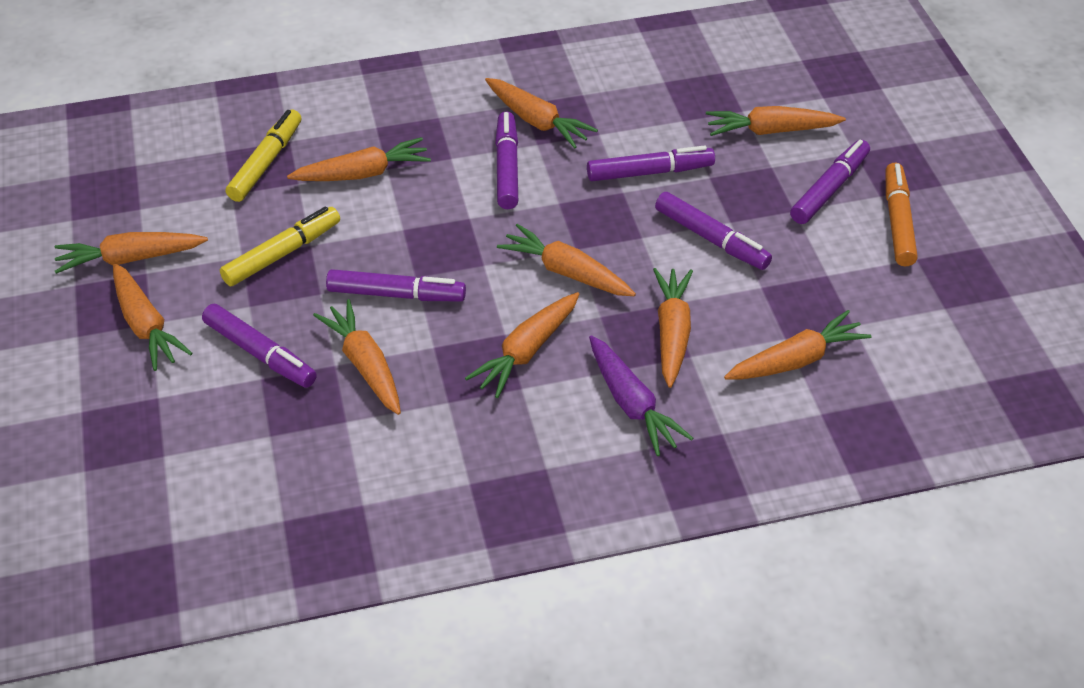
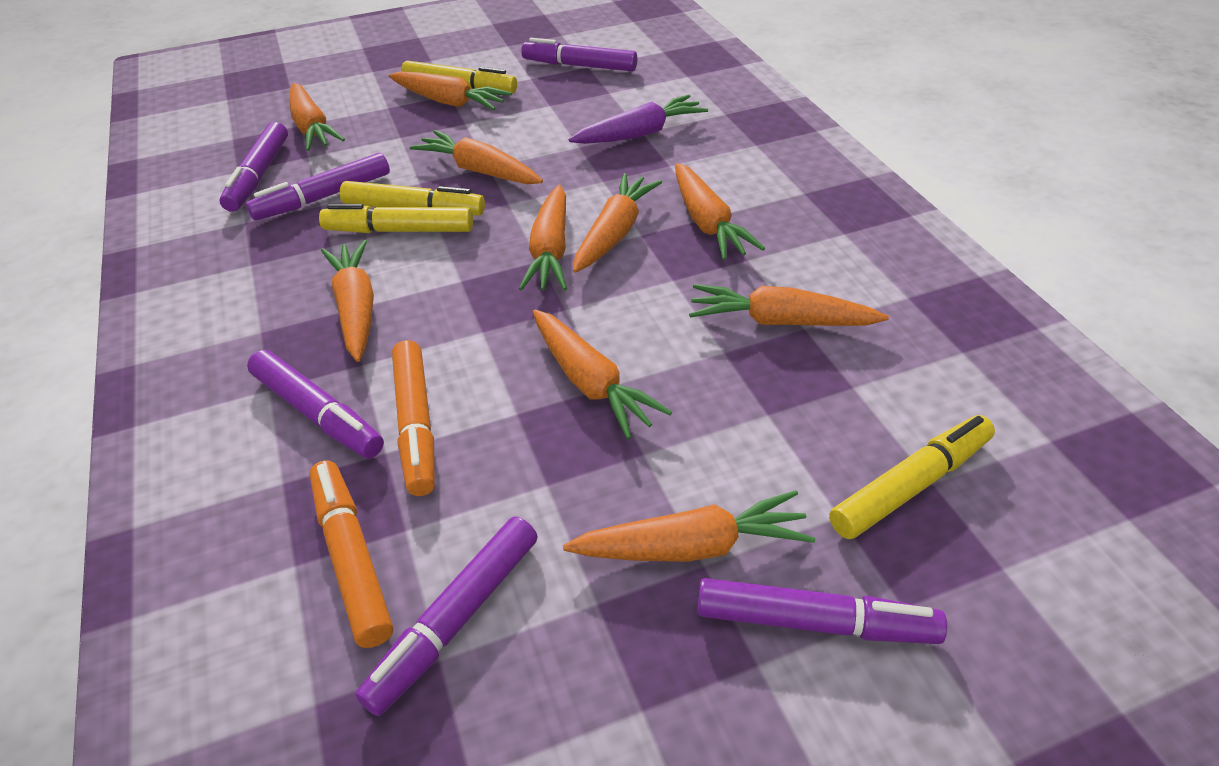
orange marker: 1 -> 2
yellow marker: 2 -> 4

